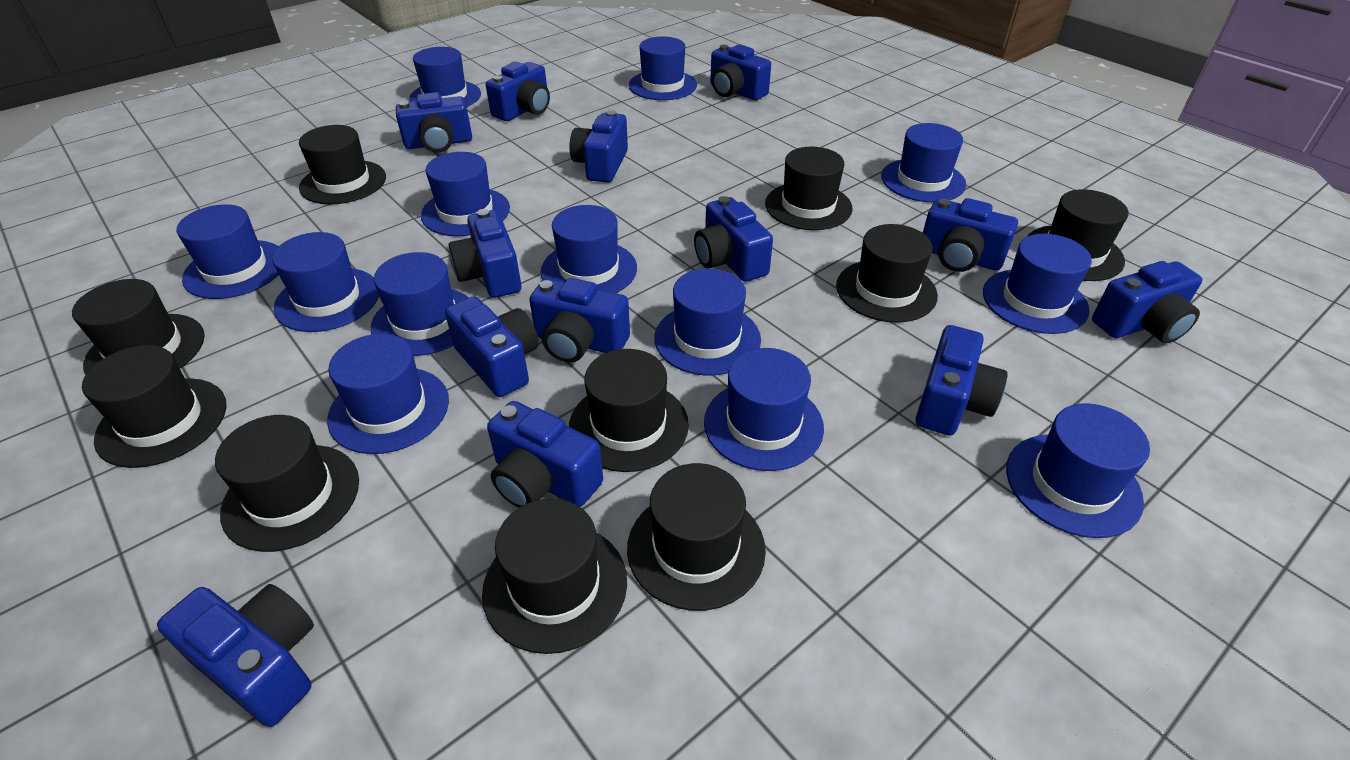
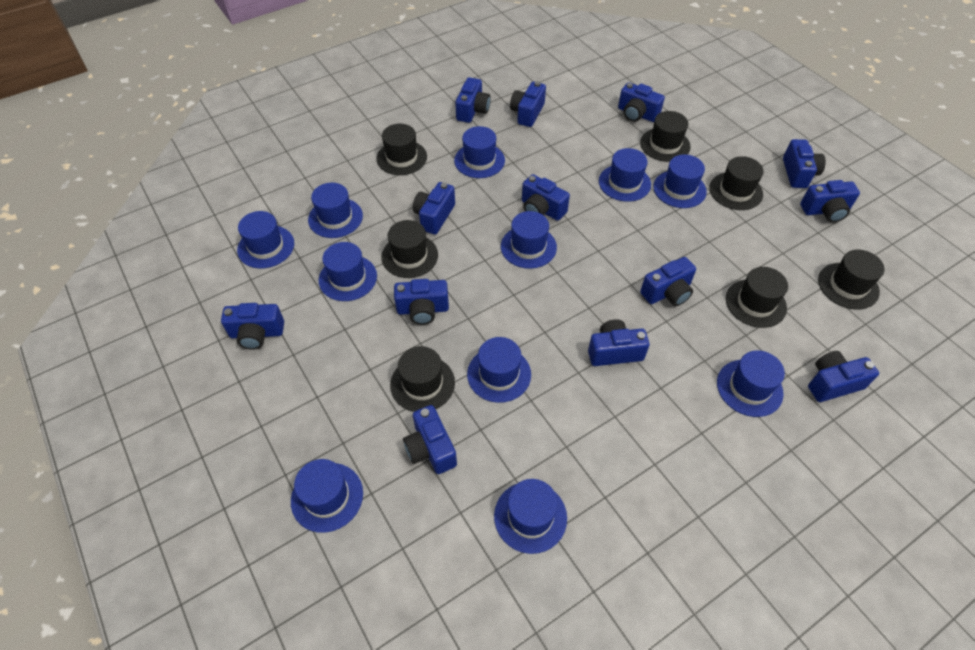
black hat: 10 -> 7
blue hat: 13 -> 11

